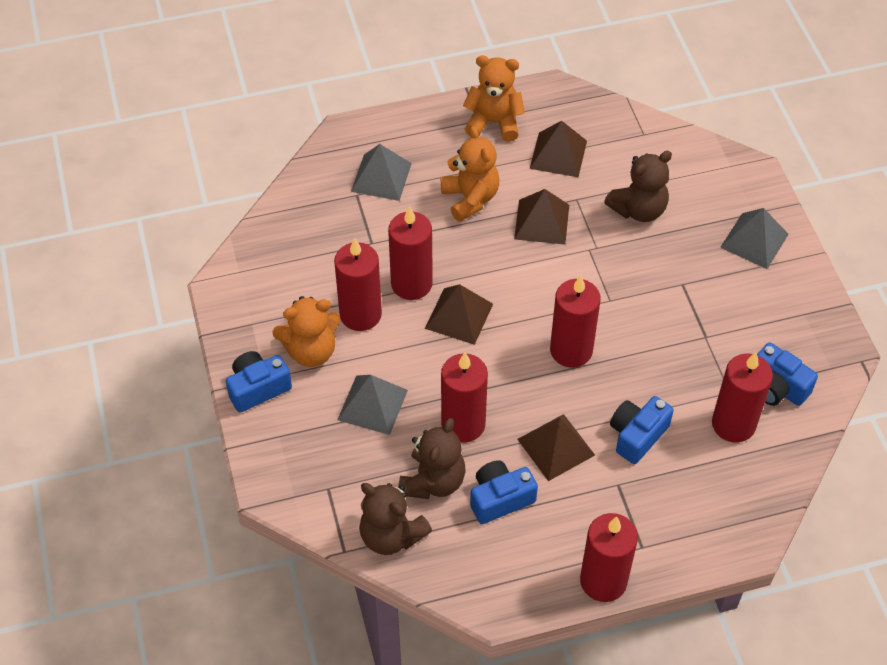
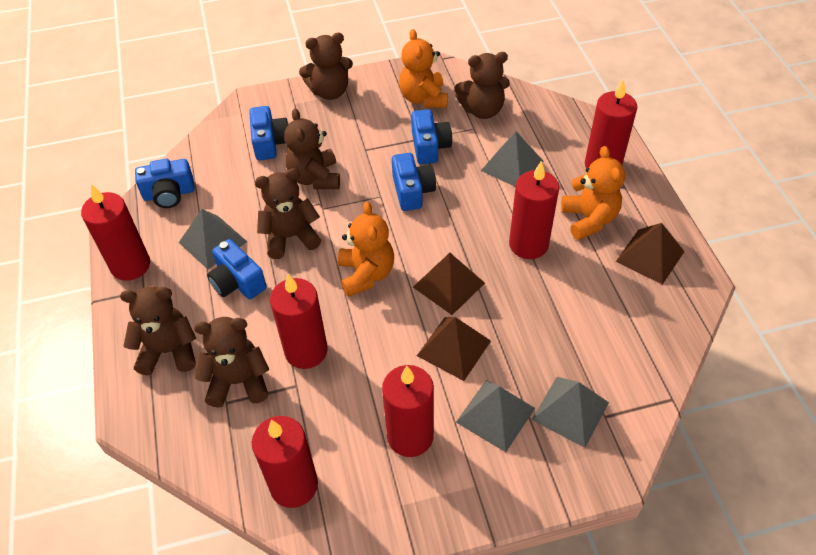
blue camera: 4 -> 5
brown pyramid: 4 -> 3
brown teddy bear: 3 -> 6
grey pyramid: 3 -> 4

